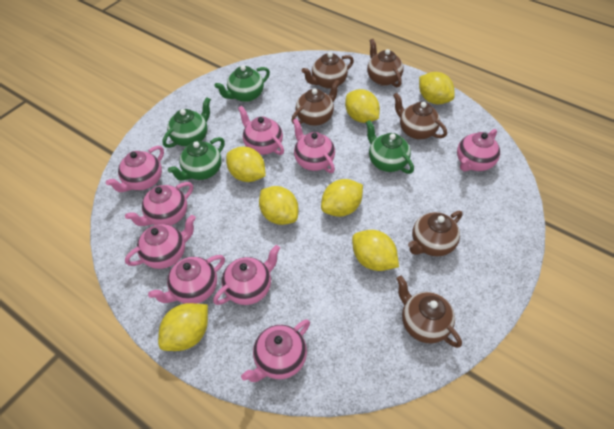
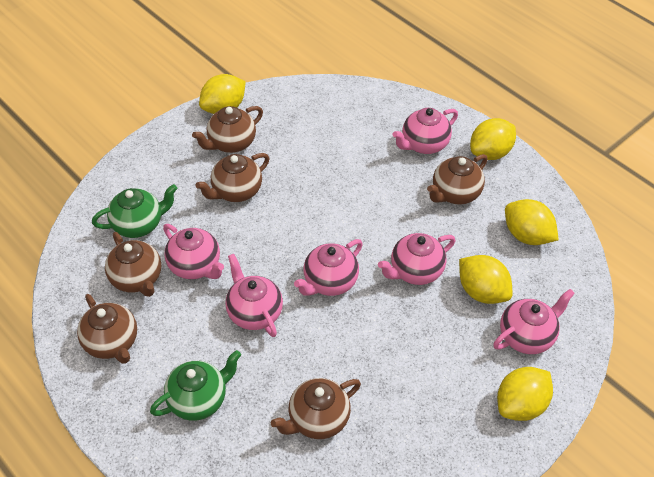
green teapot: 4 -> 2
pink teapot: 9 -> 6
yellow lemon: 7 -> 5

